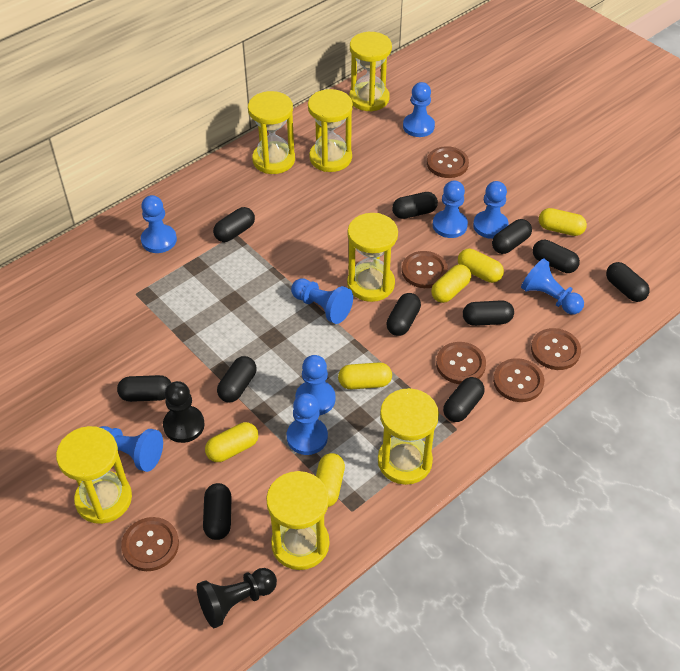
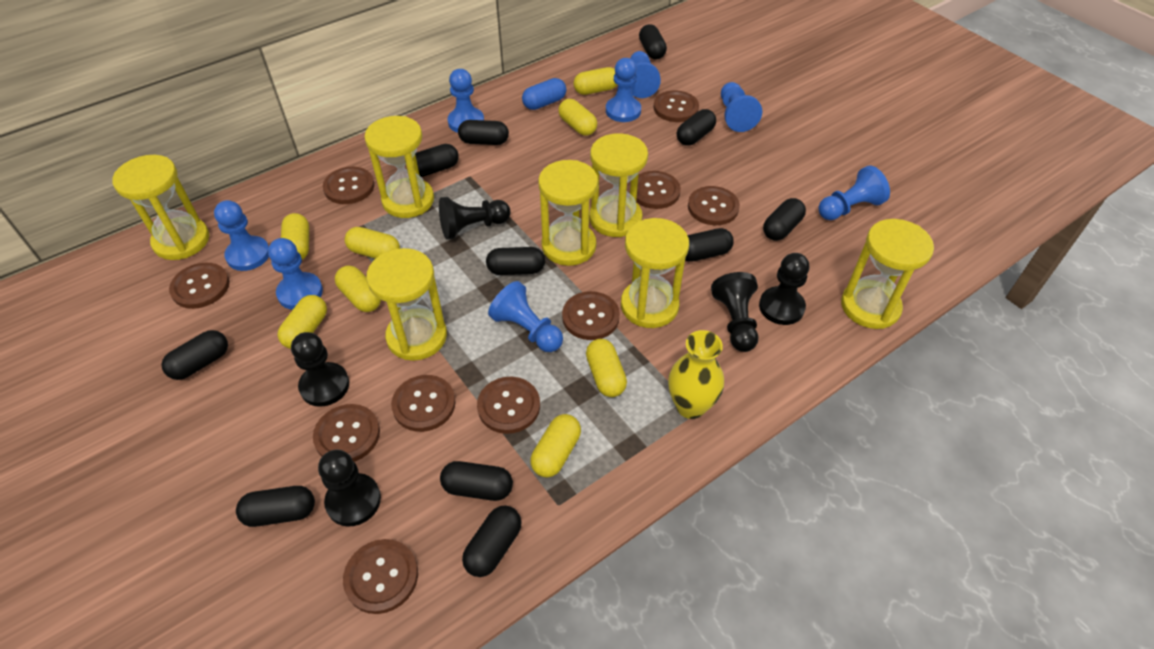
black pawn: 2 -> 5
blue capsule: 0 -> 1
blue pawn: 9 -> 8
brown button: 6 -> 10
yellow capsule: 6 -> 8
yellow vase: 0 -> 1

